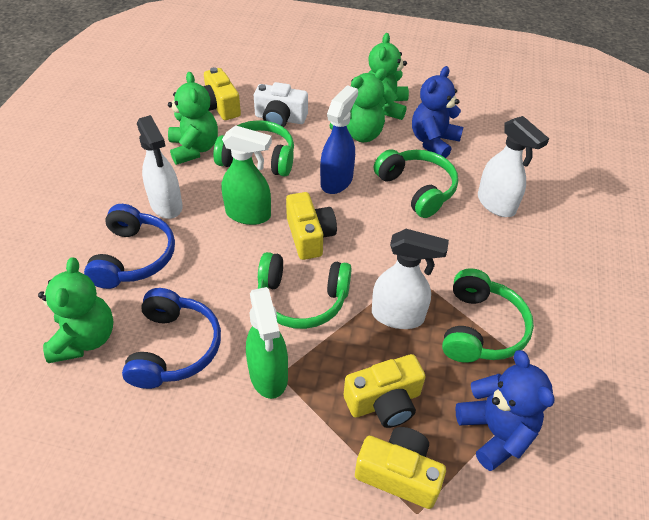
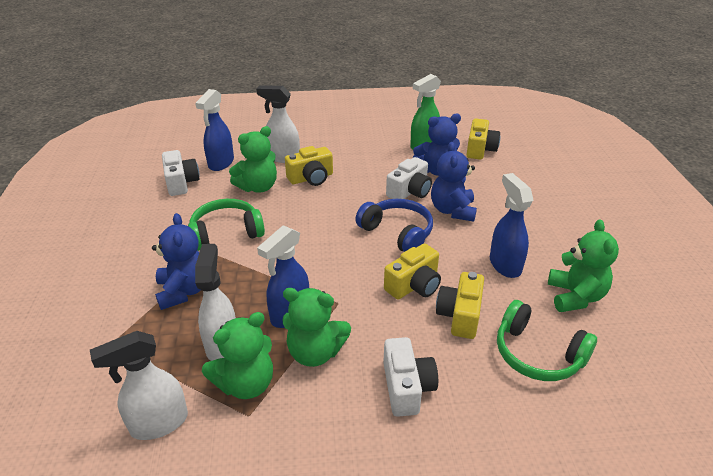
blue headphones: 2 -> 1
blue spray bottle: 1 -> 3
blue teddy bear: 2 -> 3
green headphones: 4 -> 2
green spray bottle: 2 -> 1
white camera: 1 -> 3

